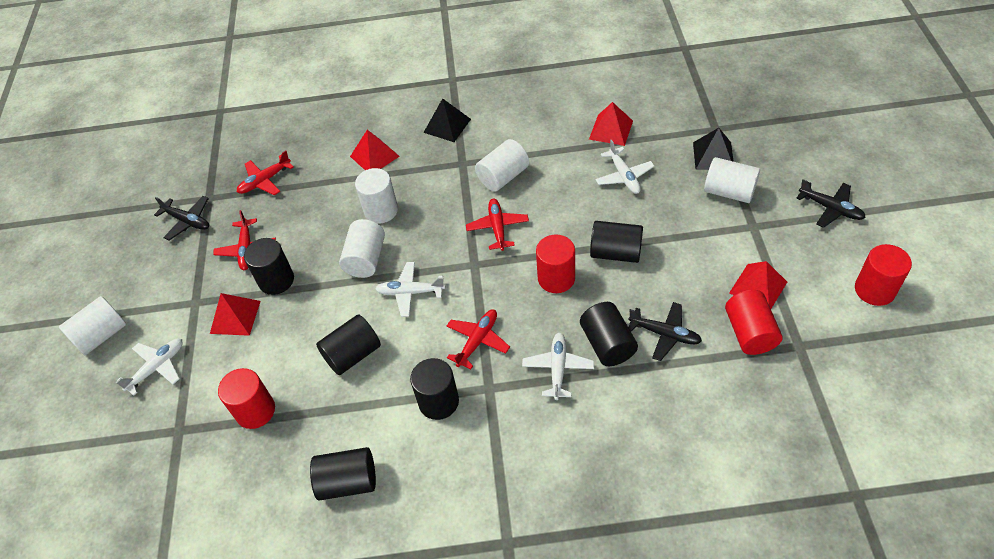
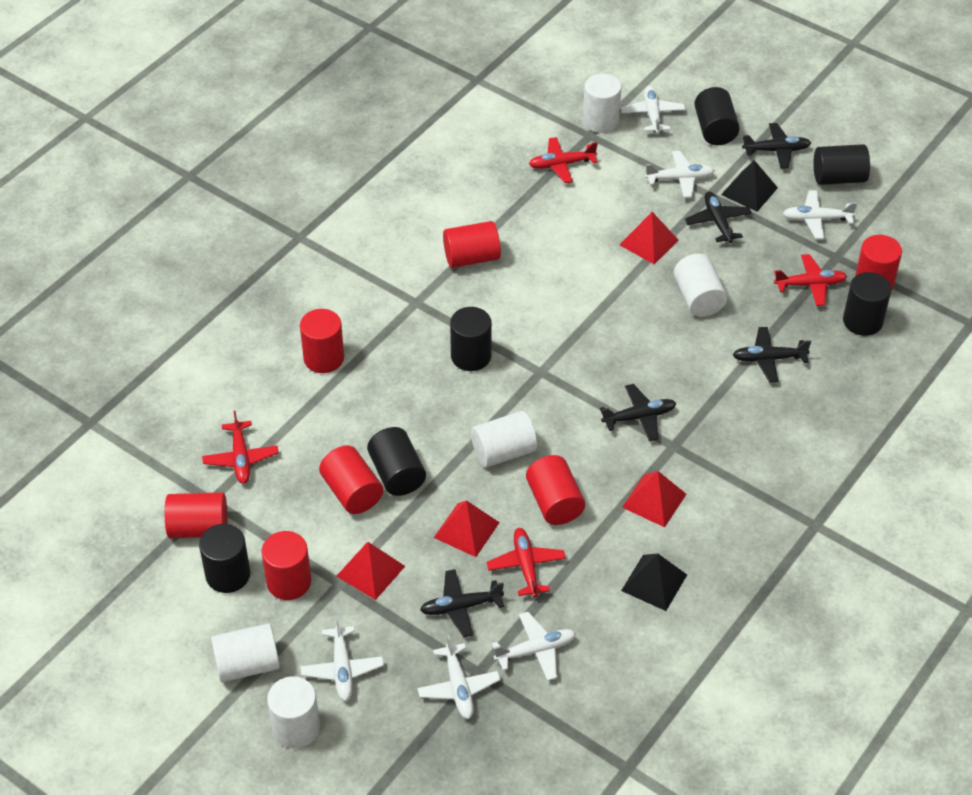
black plane: 3 -> 5
red cylinder: 4 -> 7
white plane: 4 -> 6

